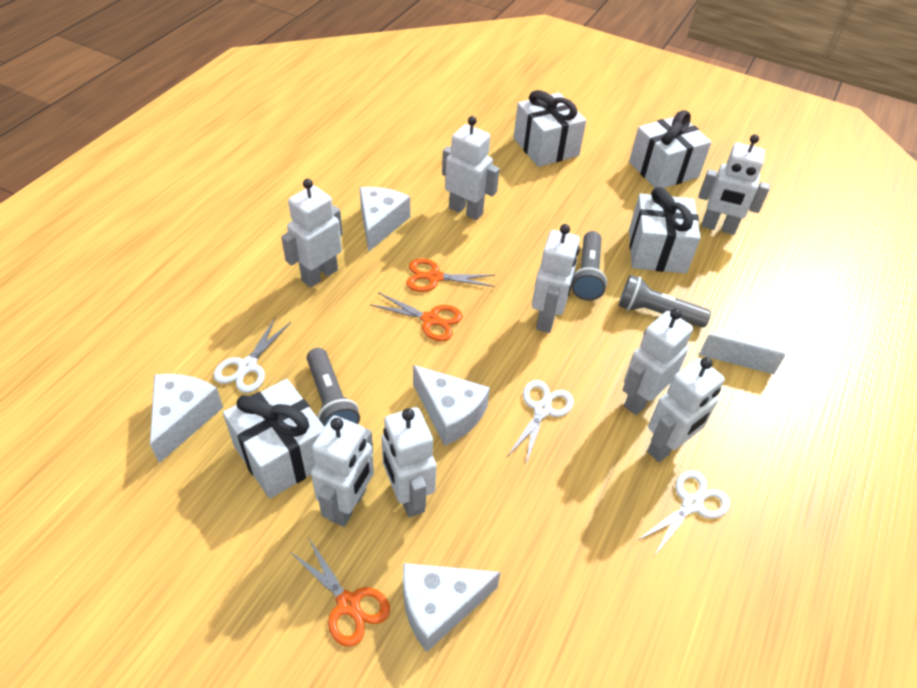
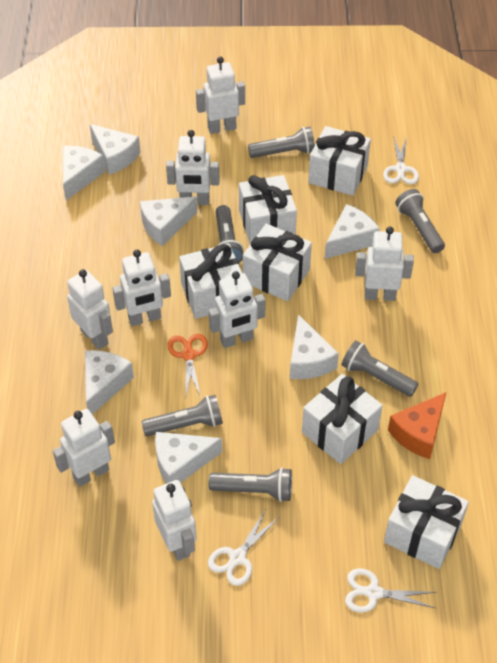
grey flashlight: 3 -> 6
orange cheese: 0 -> 1
orange scissors: 3 -> 1
white cheese: 5 -> 7
white gift: 4 -> 6

